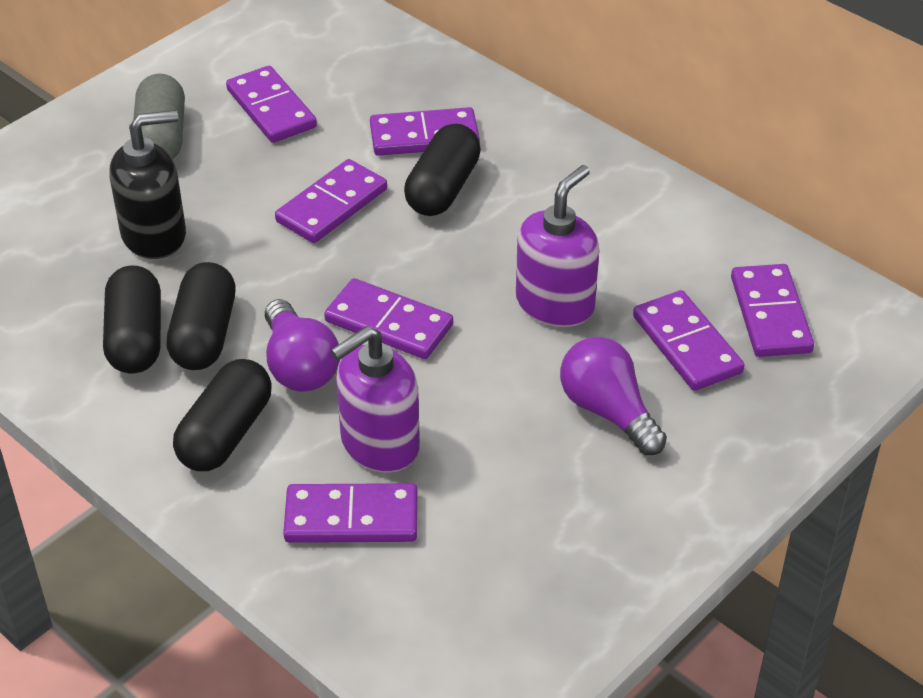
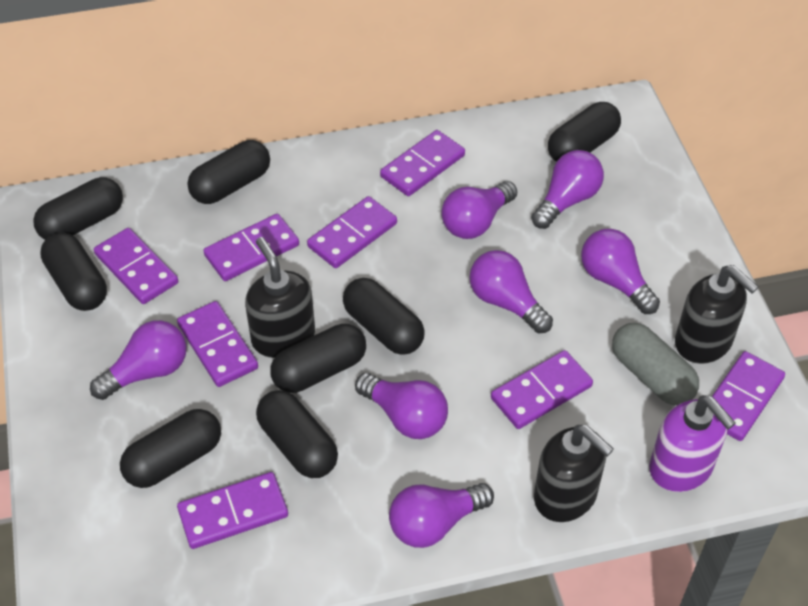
black capsule: 4 -> 8
black soap dispenser: 1 -> 3
purple domino: 7 -> 8
purple light bulb: 2 -> 7
purple soap dispenser: 2 -> 1

